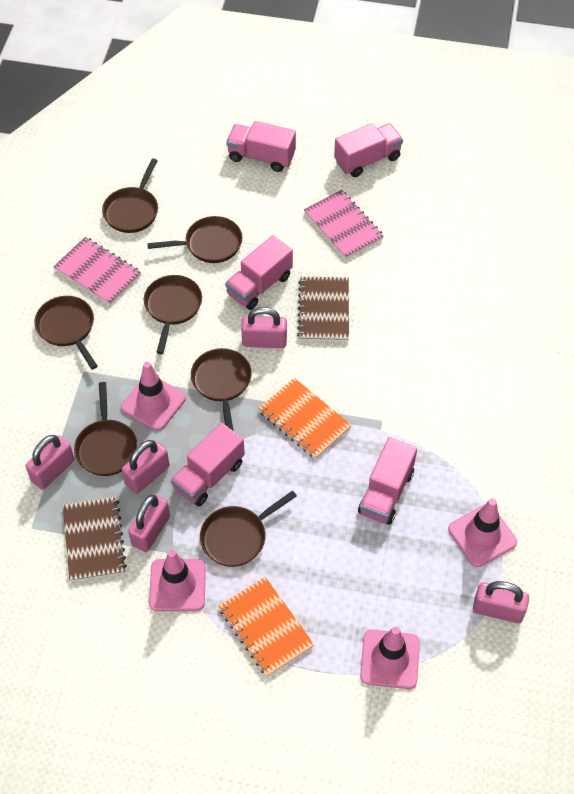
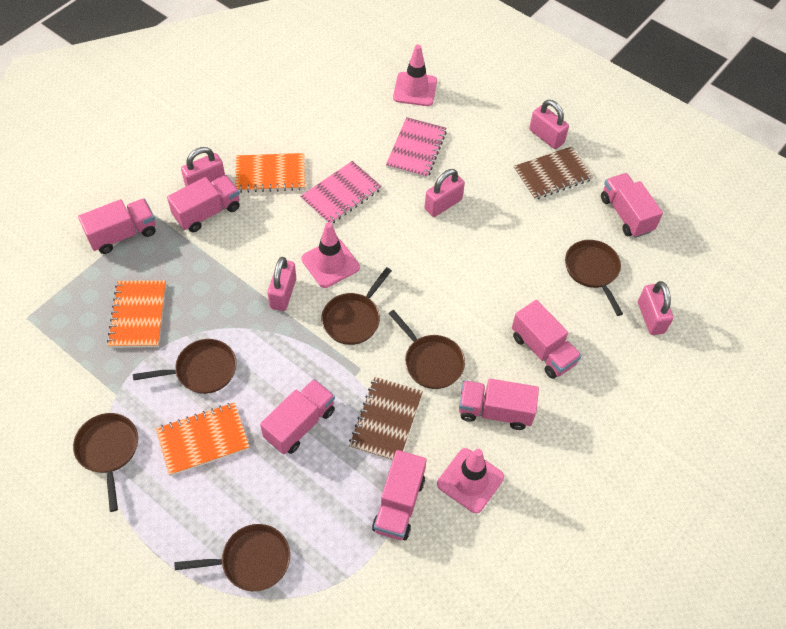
brown pan: 7 -> 6
orange notebook: 2 -> 3
pink traffic cone: 4 -> 3
pink truck: 5 -> 7

